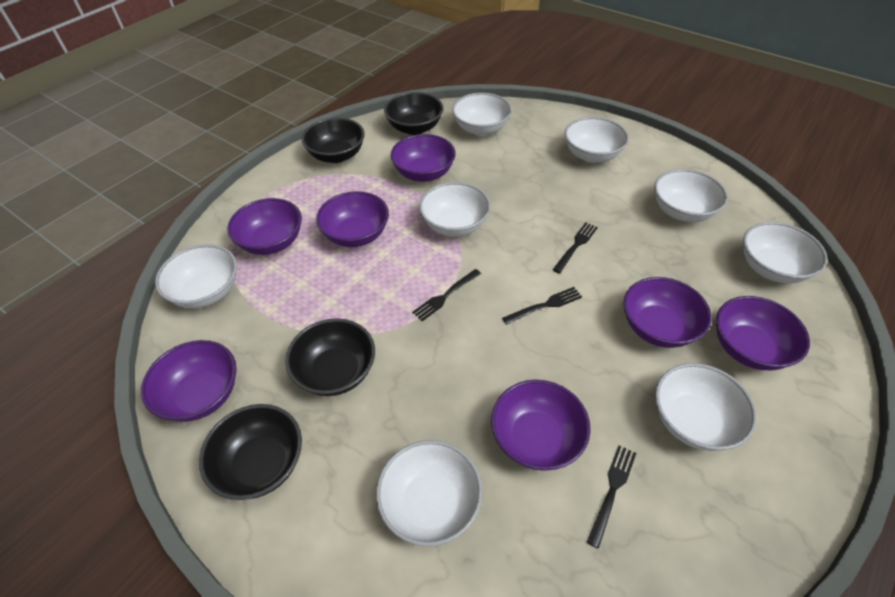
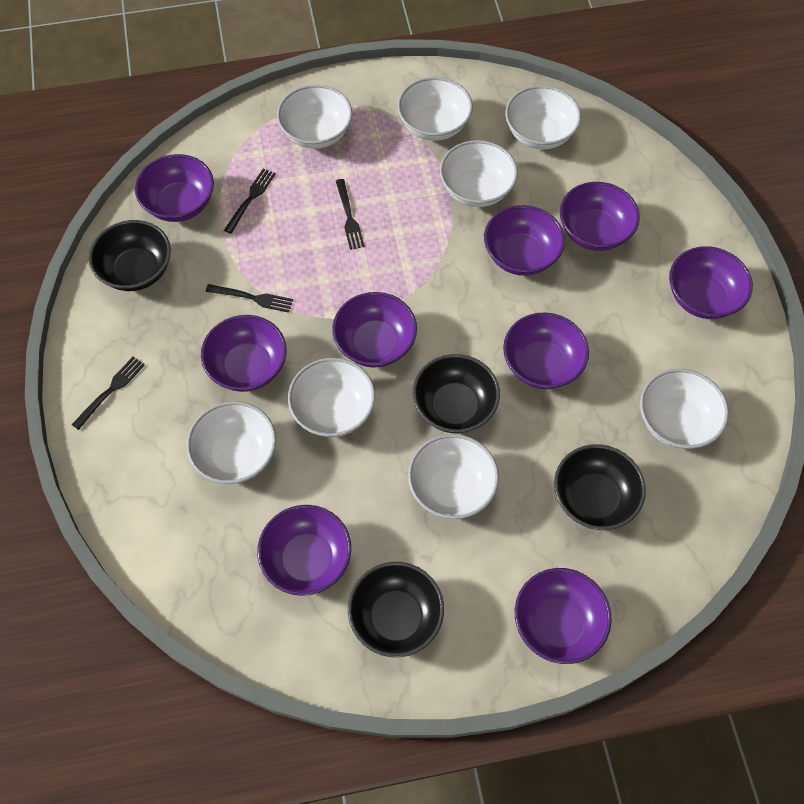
purple bowl: 7 -> 9

